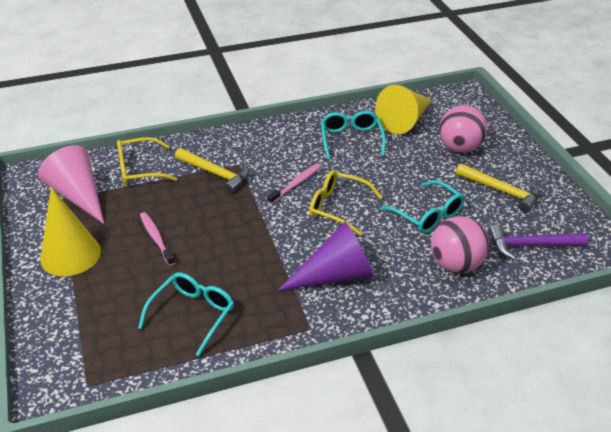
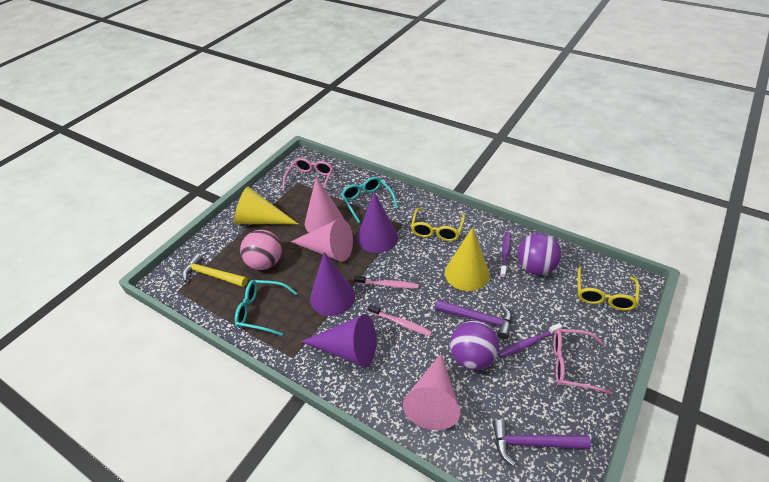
pink ball: 2 -> 1
pink cone: 1 -> 3
pink glasses: 0 -> 2
purple ball: 0 -> 2
purple cone: 1 -> 3
purple hammer: 1 -> 2
purple toothbrush: 0 -> 2
turquoise glasses: 3 -> 2
yellow hammer: 2 -> 1

